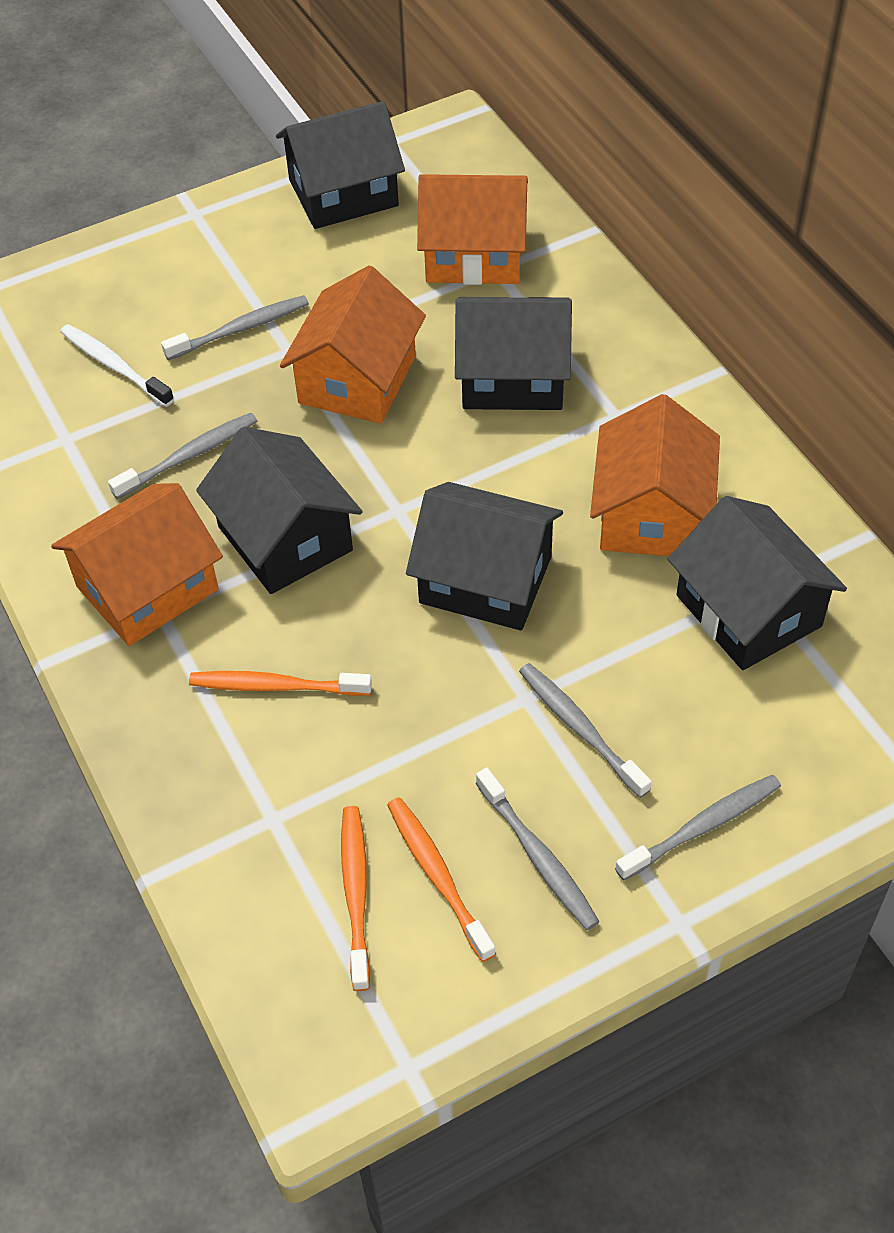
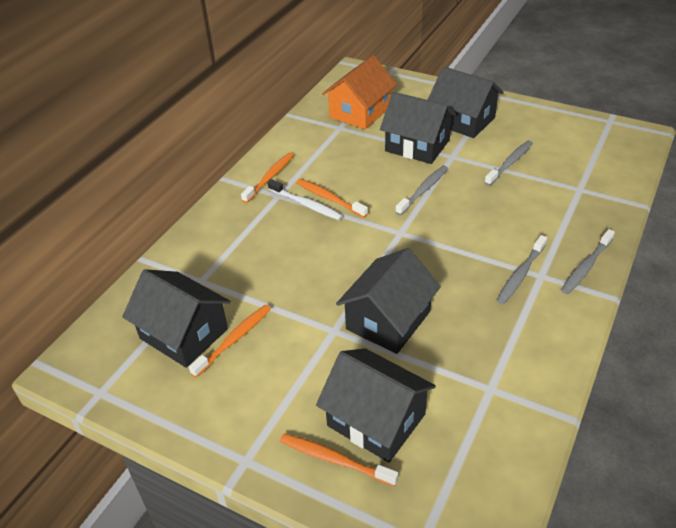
grey toothbrush: 5 -> 4
orange house: 4 -> 1
orange toothbrush: 3 -> 4

